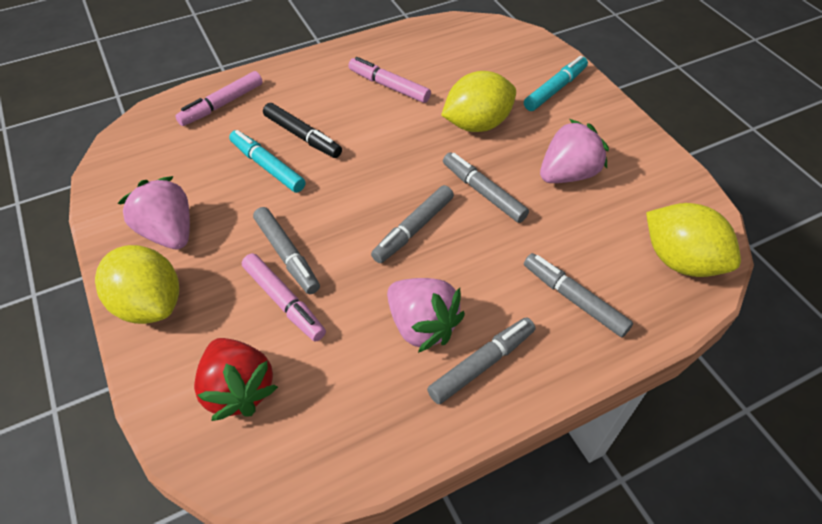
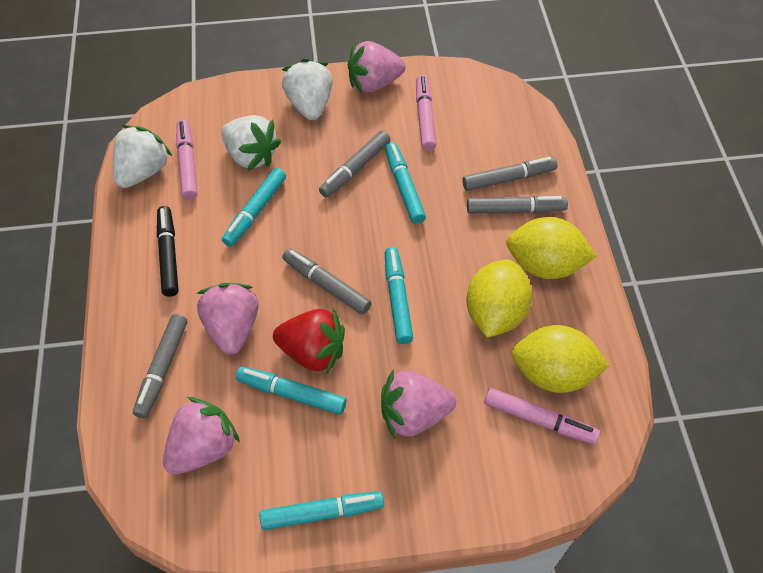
pink strawberry: 3 -> 4
turquoise marker: 2 -> 5
white strawberry: 0 -> 3

